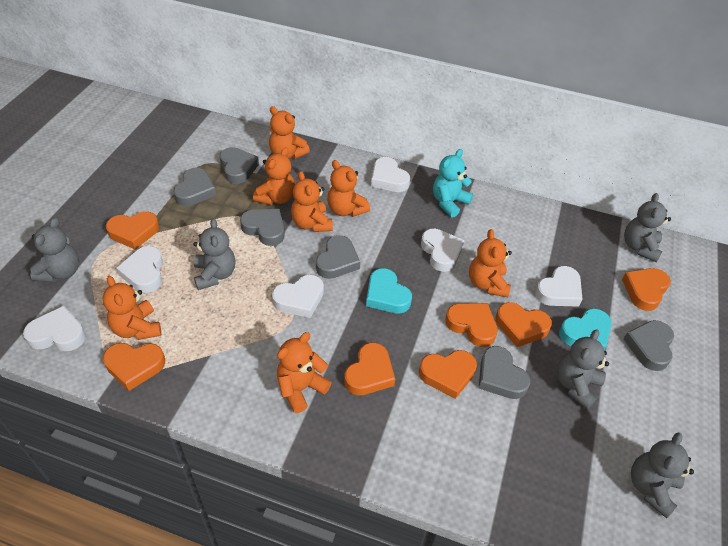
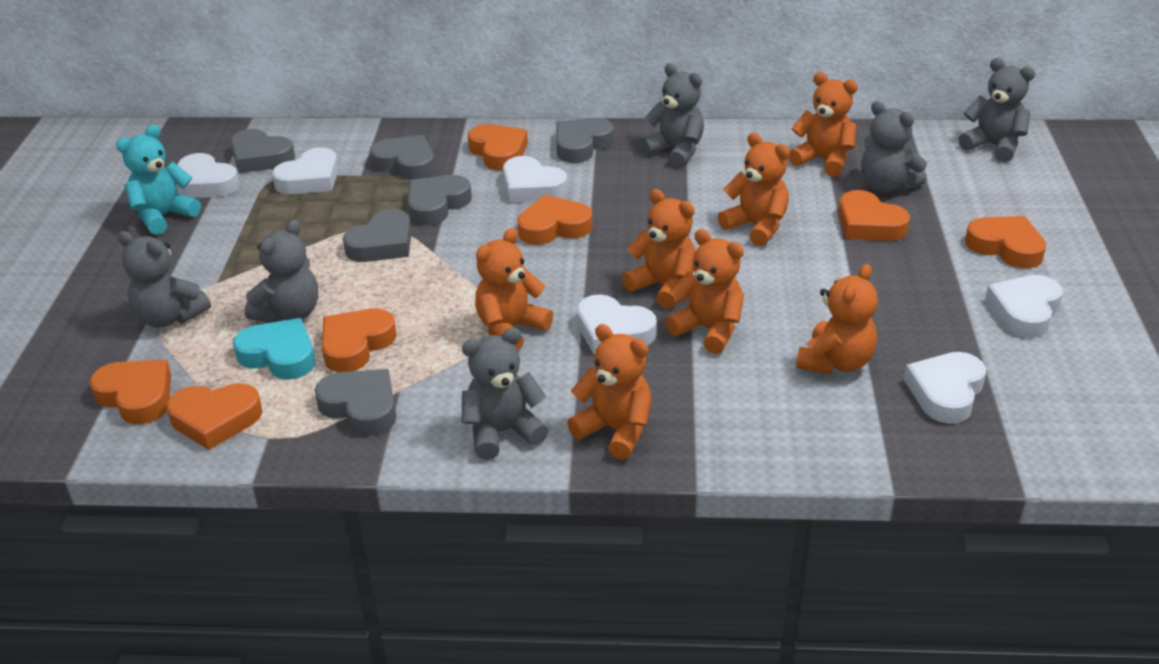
grey teddy bear: 5 -> 6
turquoise heart: 2 -> 1

